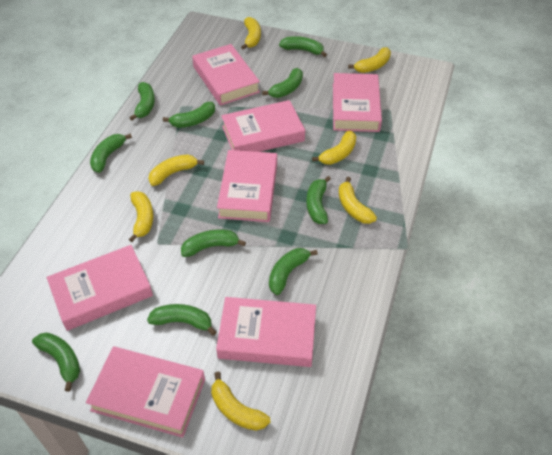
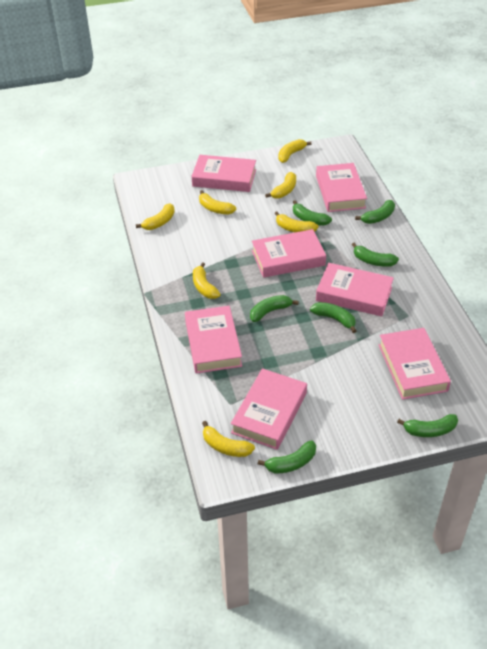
green banana: 10 -> 7

